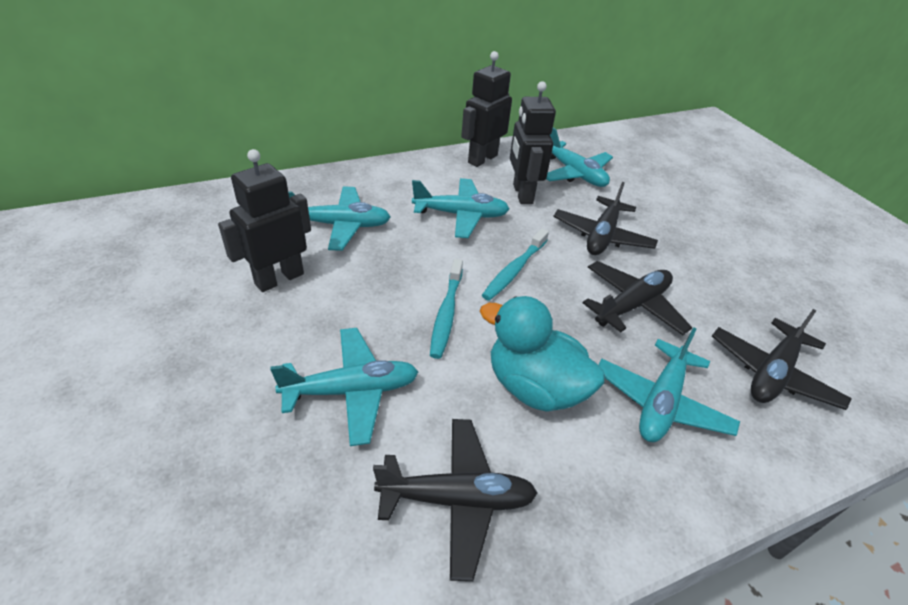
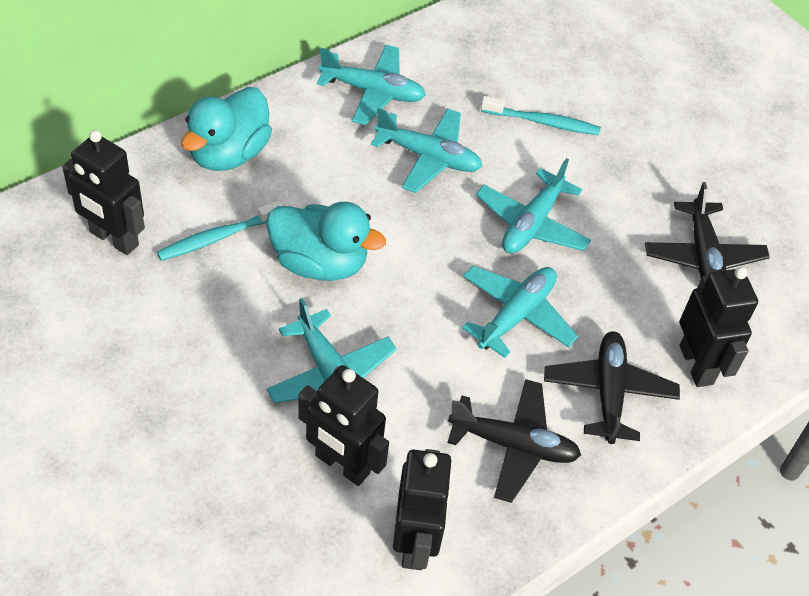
black plane: 4 -> 3
black robot: 3 -> 4
turquoise duck: 1 -> 2

